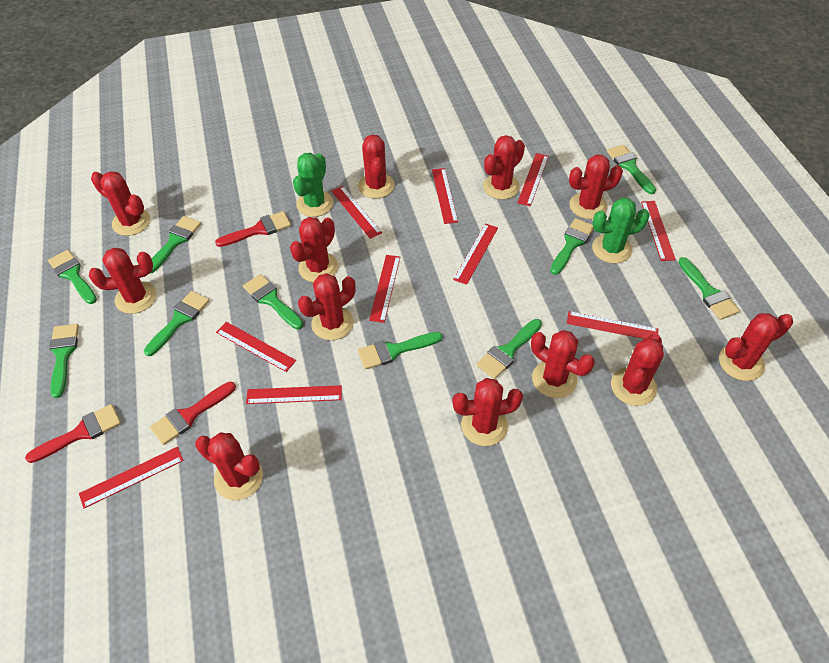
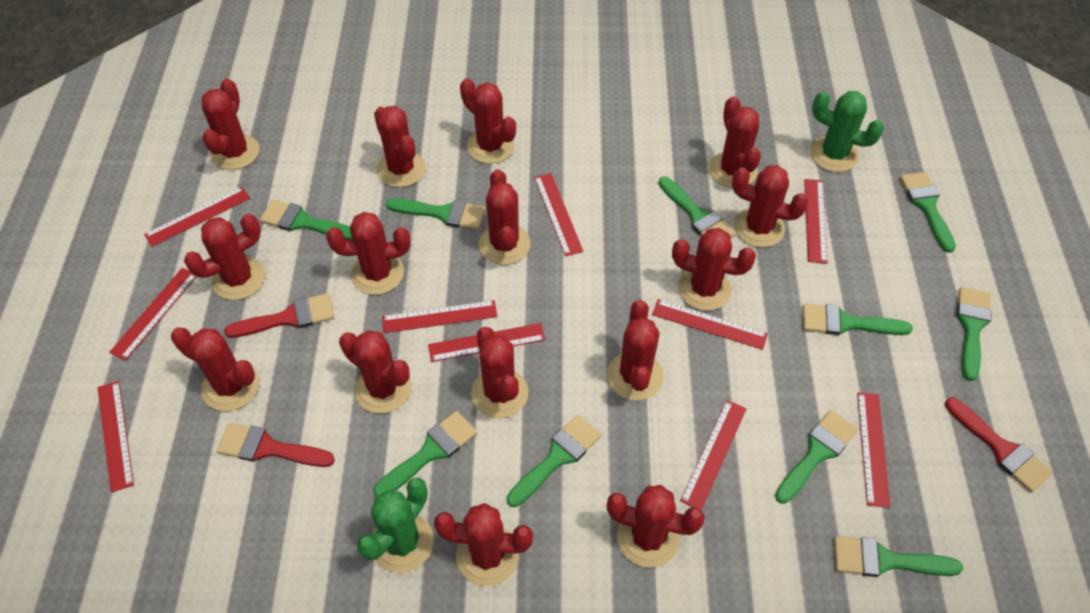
red cactus: 12 -> 15

